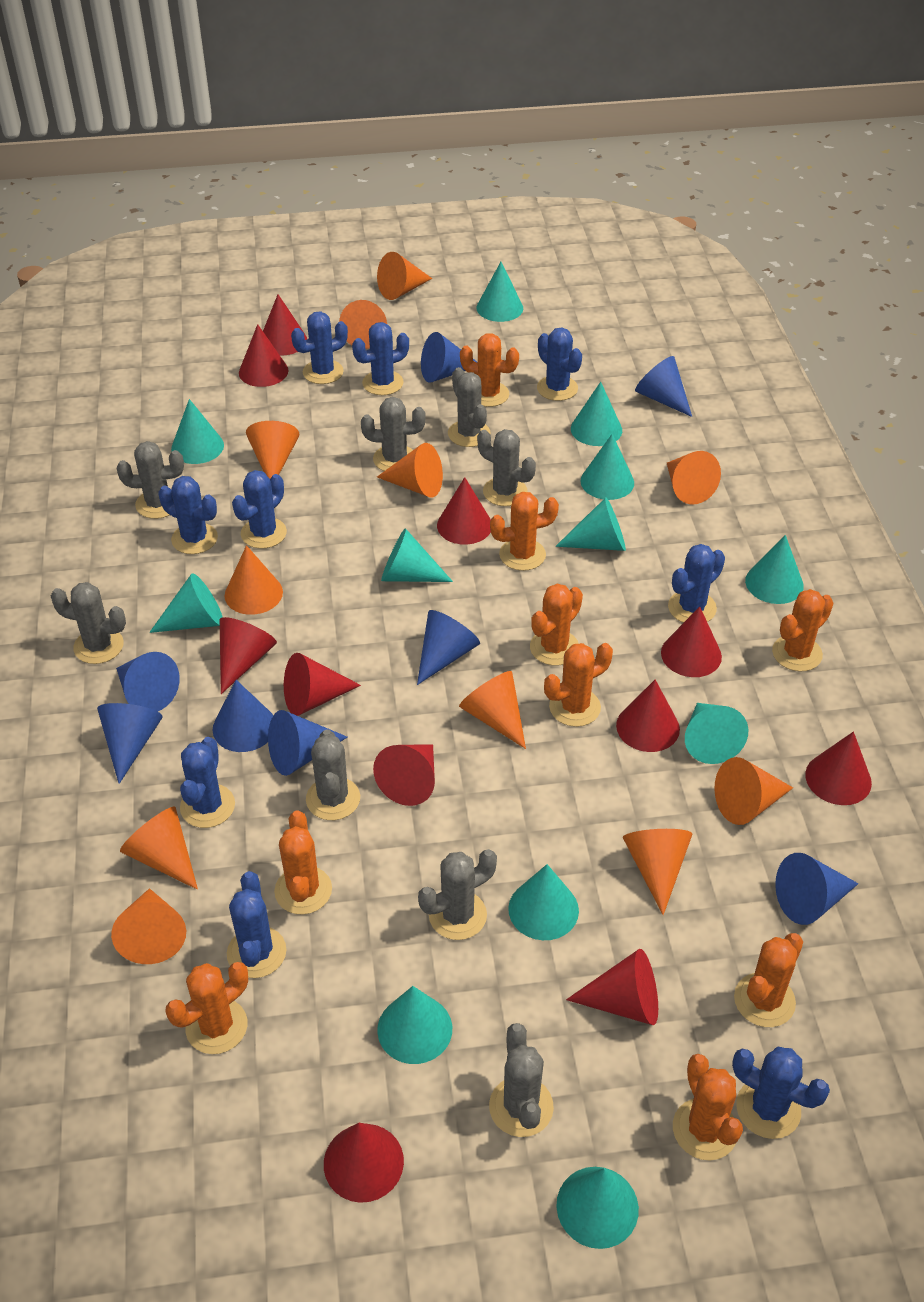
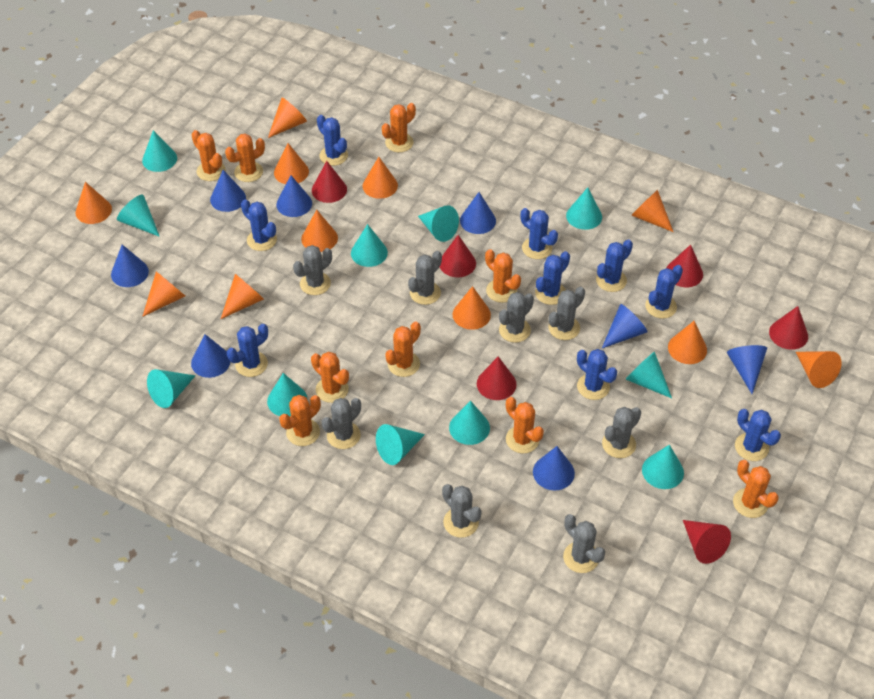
red cone: 11 -> 6
turquoise cone: 12 -> 11

